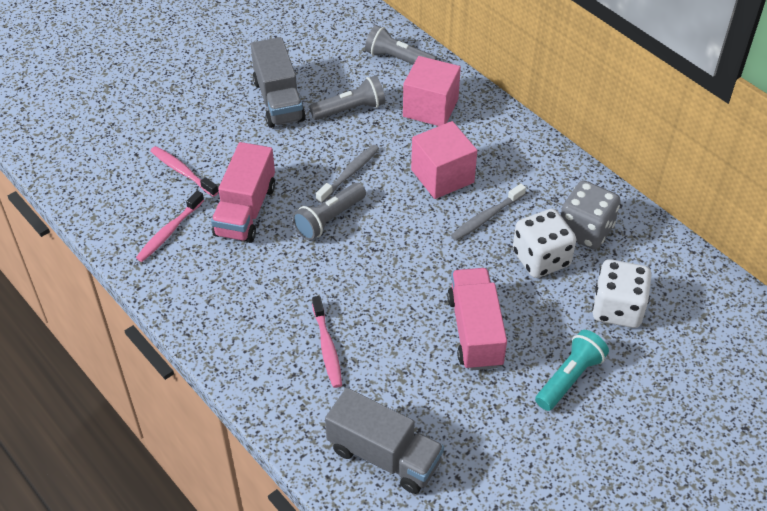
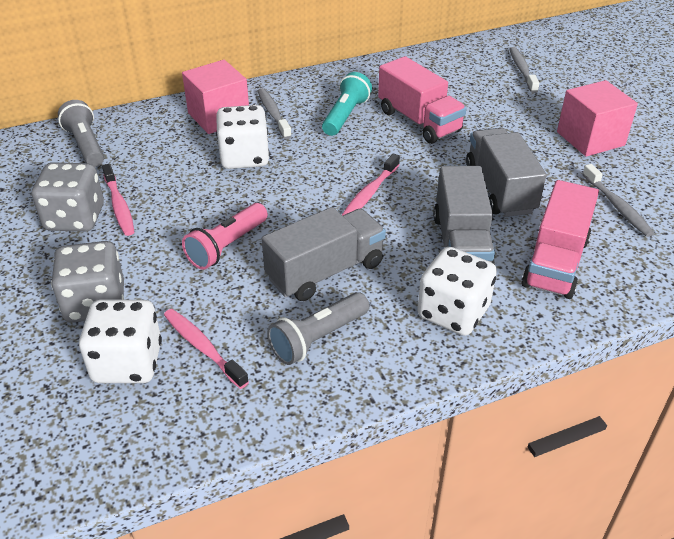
grey dice: 1 -> 2
grey flashlight: 3 -> 2
grey toothbrush: 2 -> 3
grey truck: 2 -> 3
pink flashlight: 0 -> 1
white dice: 2 -> 3

